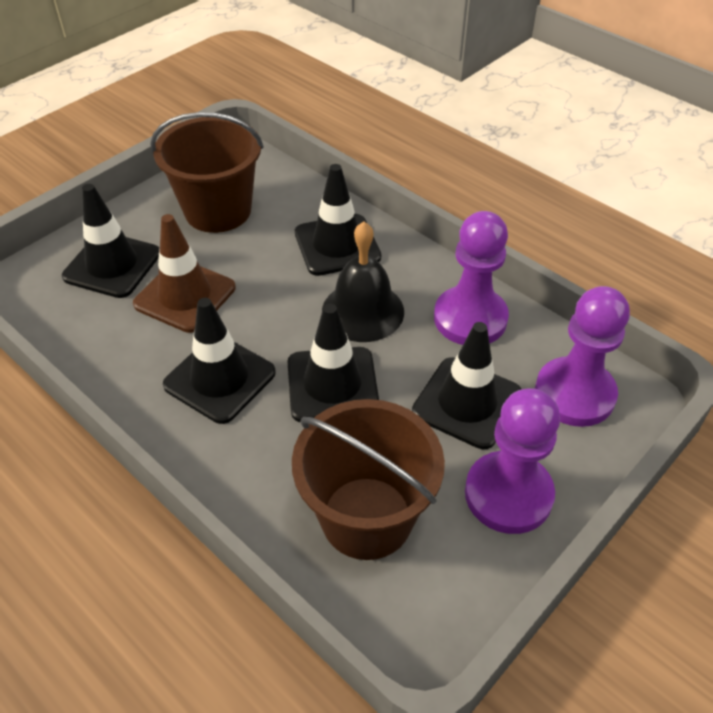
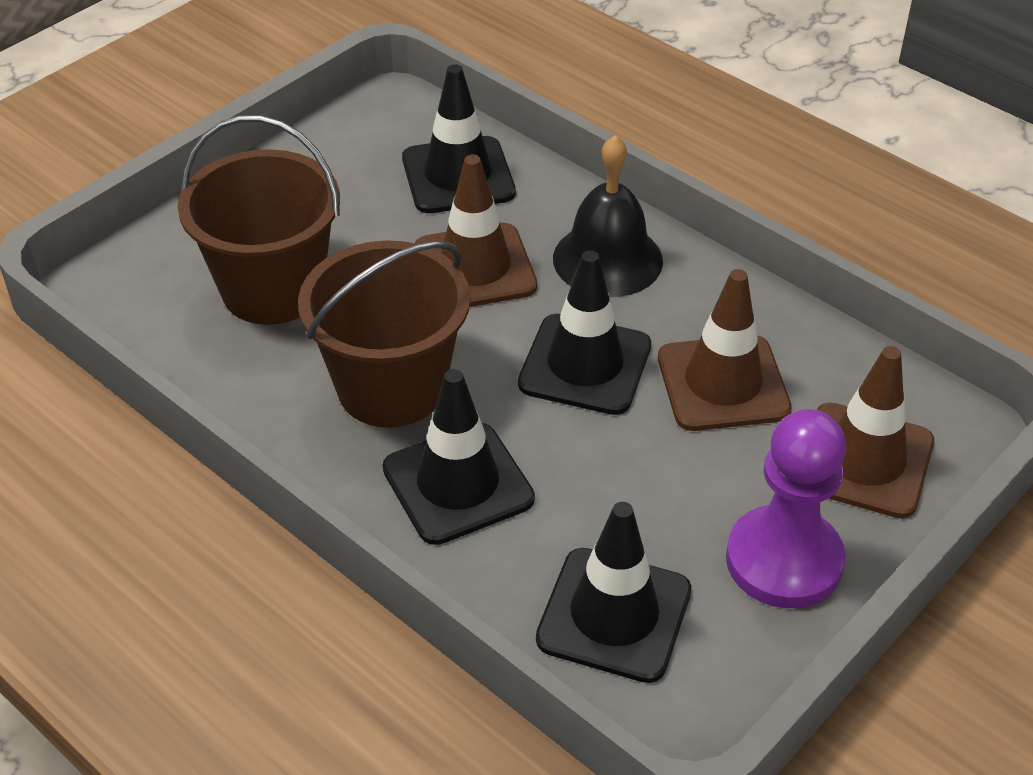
black traffic cone: 5 -> 4
brown traffic cone: 1 -> 3
purple pawn: 3 -> 1

